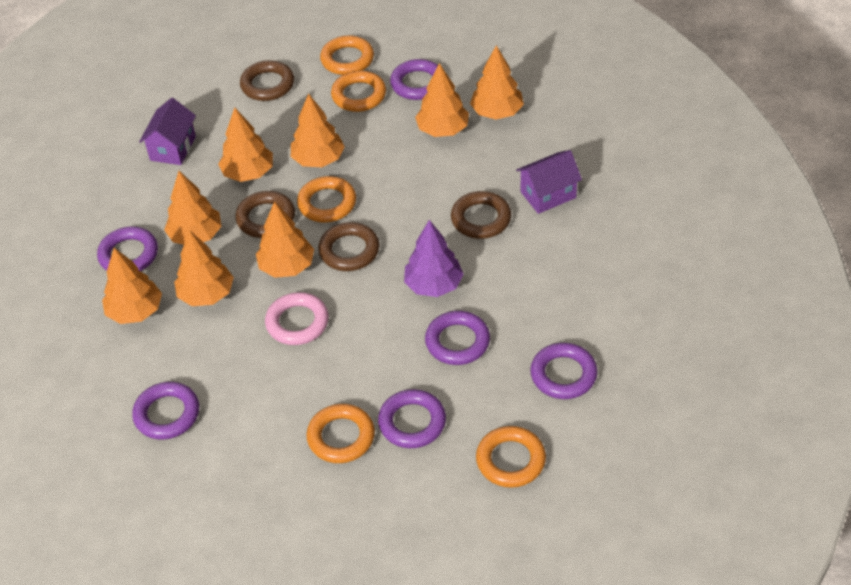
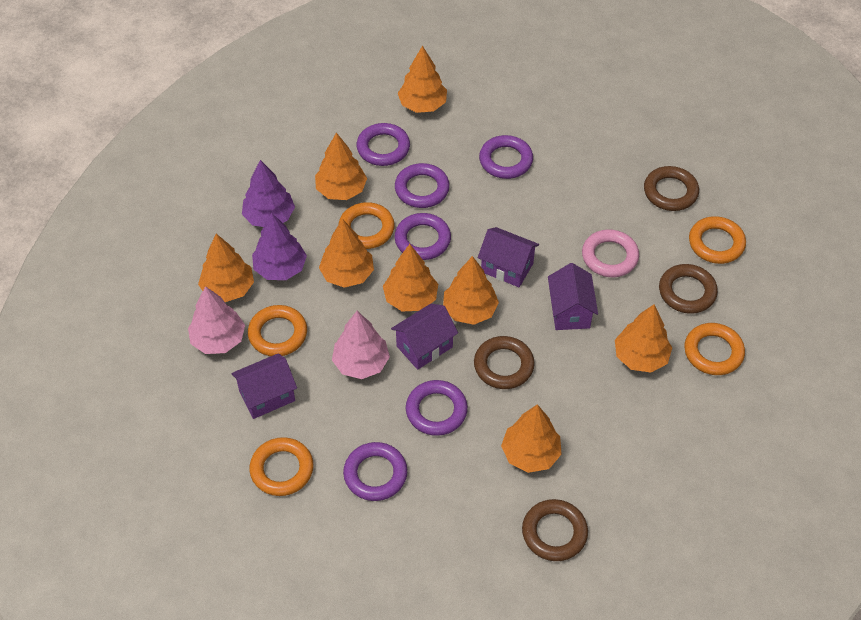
pink tree: 0 -> 2
purple house: 2 -> 4
purple tree: 1 -> 2

